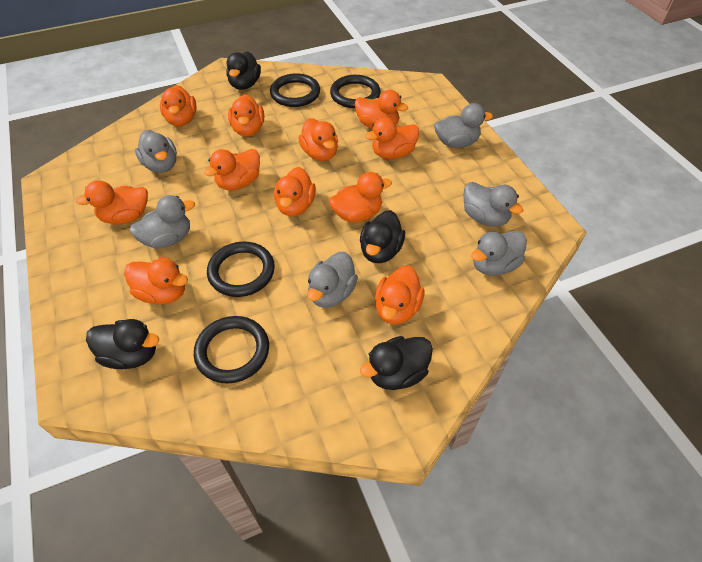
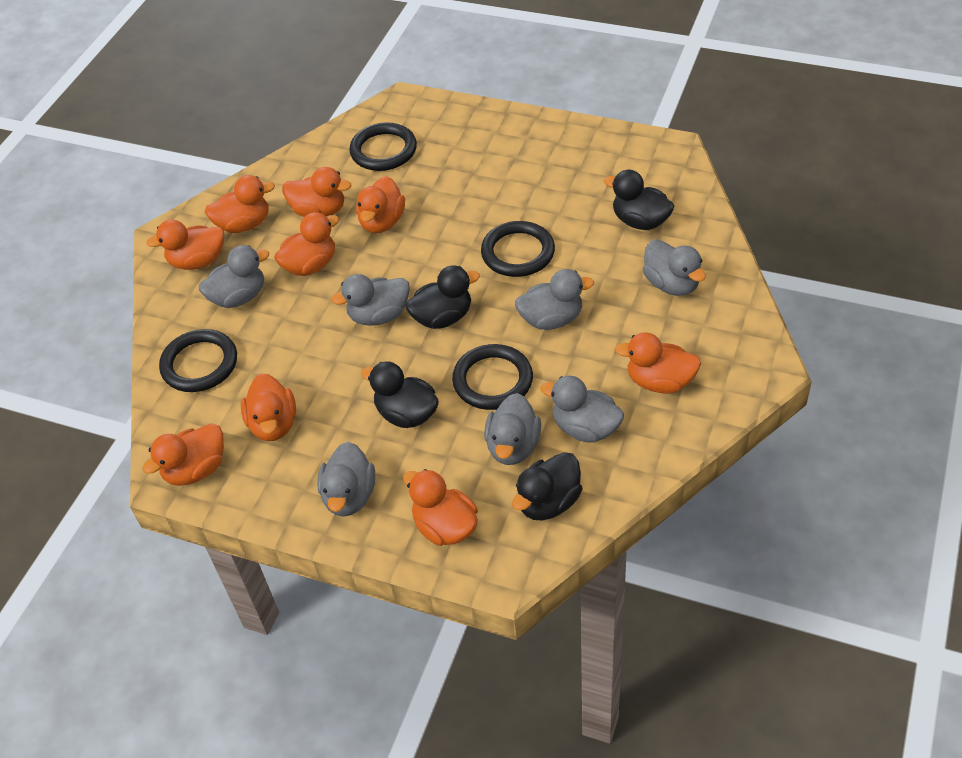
grey duck: 6 -> 7
orange duck: 11 -> 9

